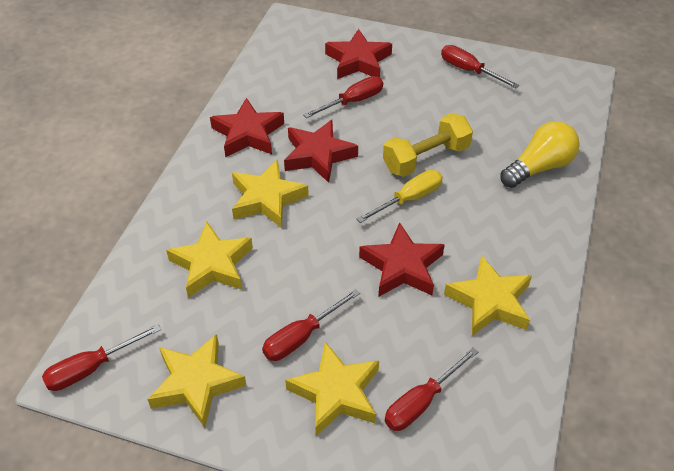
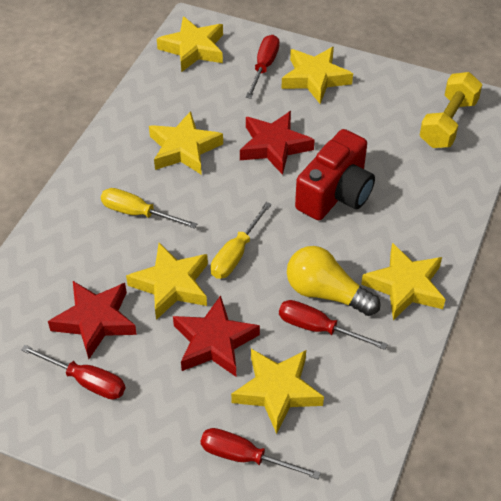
red camera: 0 -> 1
red screwdriver: 5 -> 4
red star: 4 -> 3
yellow screwdriver: 1 -> 2
yellow star: 5 -> 6

